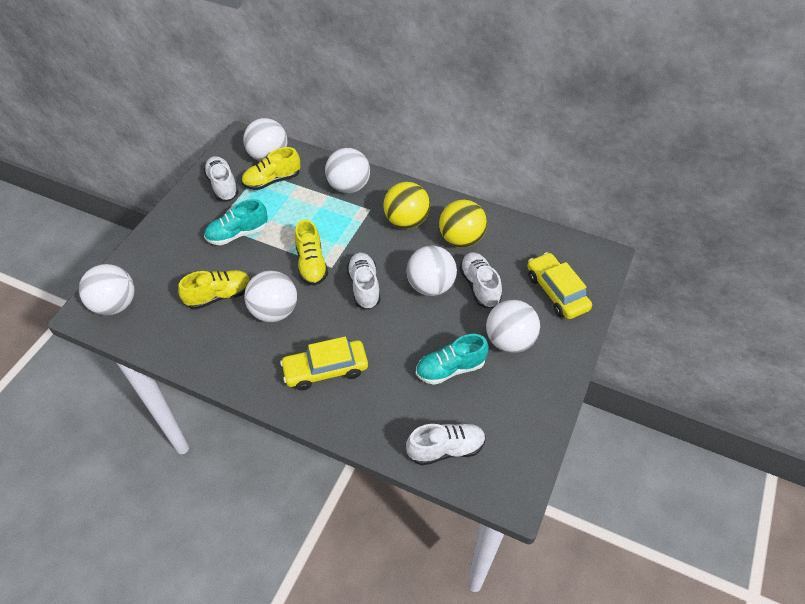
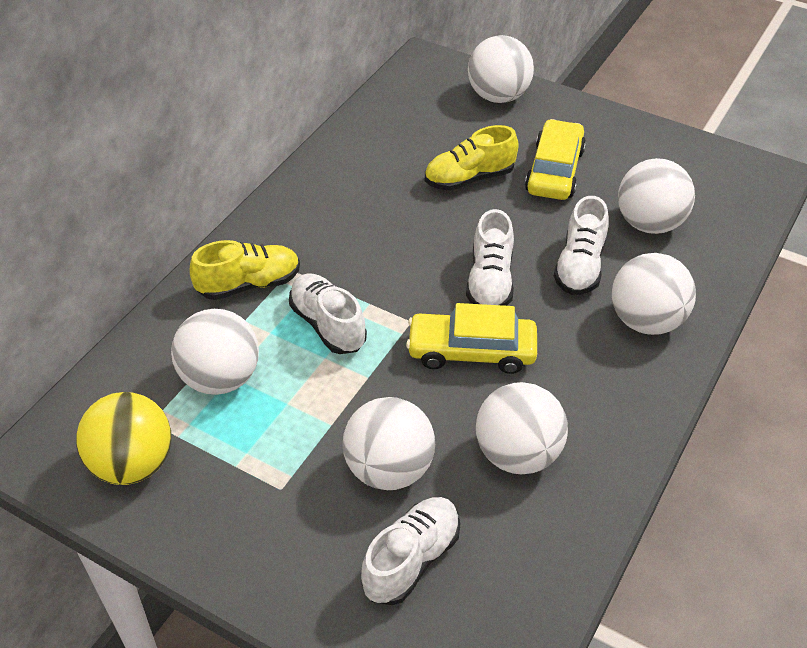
turquoise shoe: 2 -> 0
yellow ball: 2 -> 1
yellow shoe: 3 -> 2

